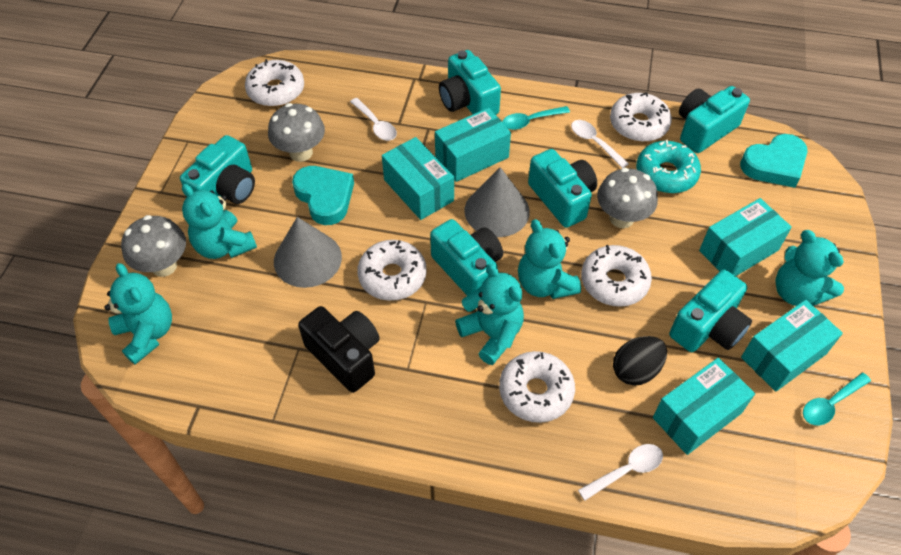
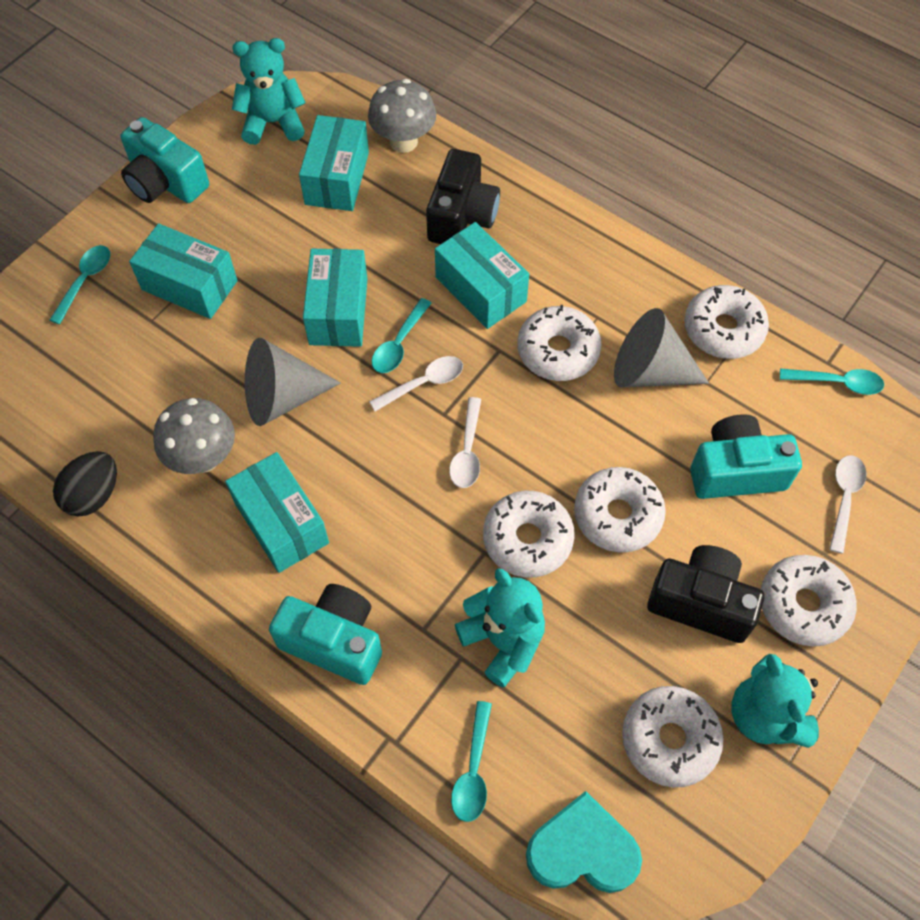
black camera: 1 -> 2
grey mushroom: 3 -> 2
turquoise camera: 6 -> 3
turquoise donut: 1 -> 0
turquoise heart: 2 -> 1
turquoise spoon: 2 -> 4
turquoise teddy bear: 5 -> 3
white donut: 5 -> 6

